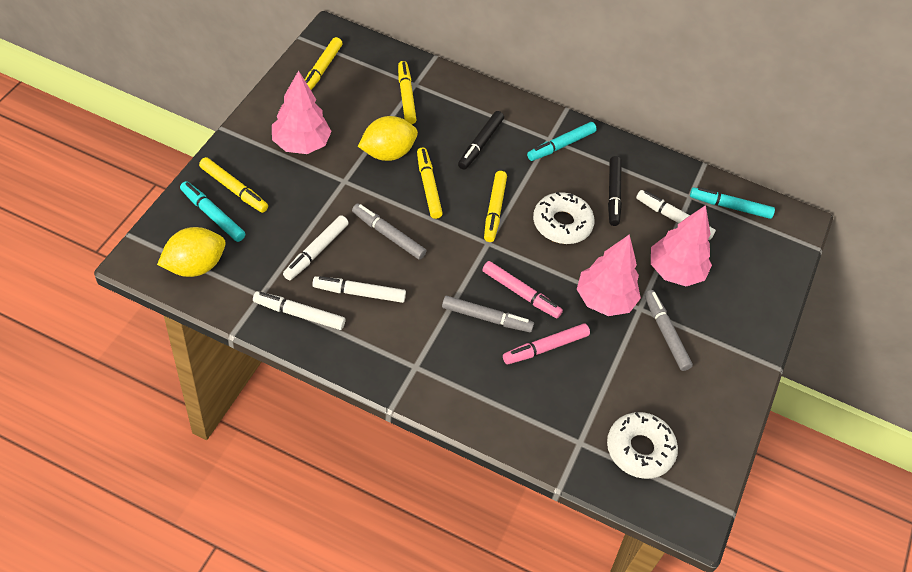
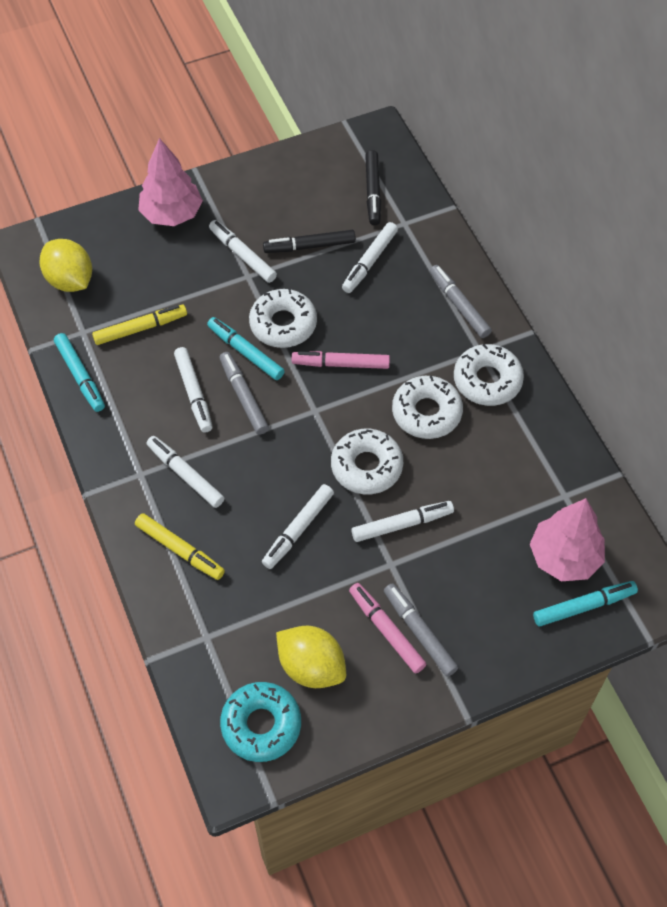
pink tree: 3 -> 2
turquoise donut: 0 -> 1
white donut: 2 -> 4
white marker: 4 -> 6
yellow marker: 5 -> 2

